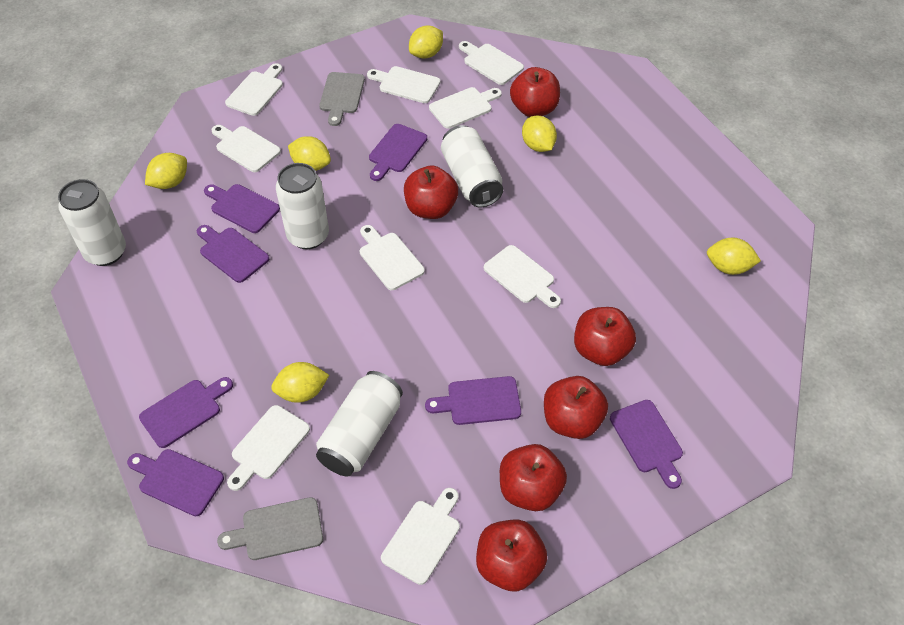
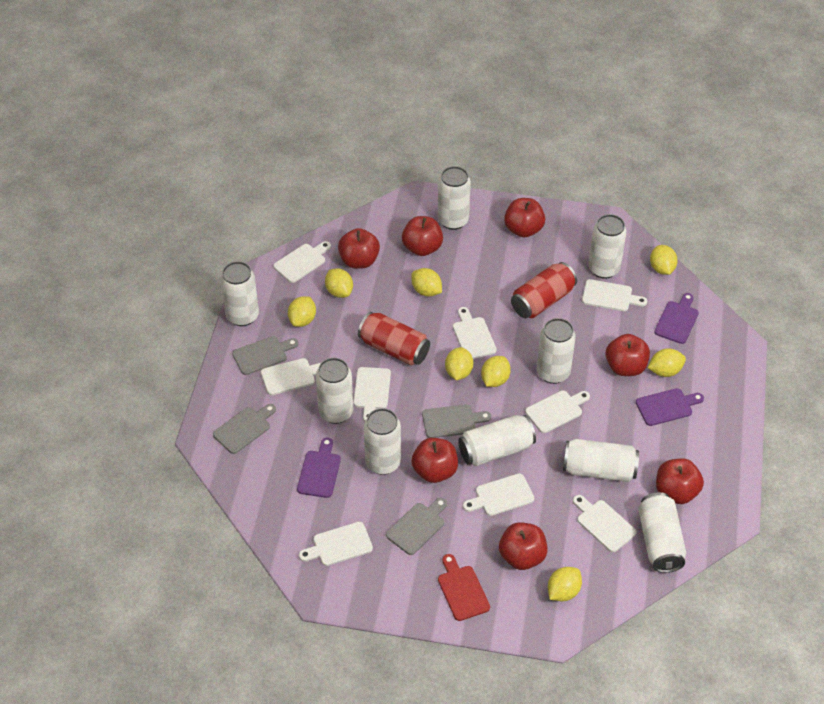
grey cutting board: 2 -> 4
purple cutting board: 7 -> 3
red apple: 6 -> 7
red can: 0 -> 2
red cutting board: 0 -> 1
white can: 4 -> 9
yellow lemon: 6 -> 8

